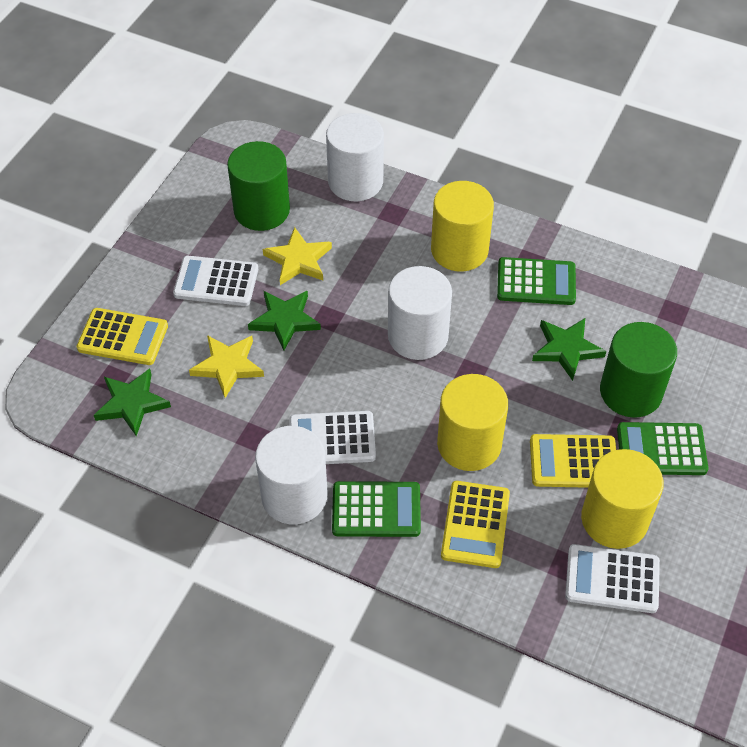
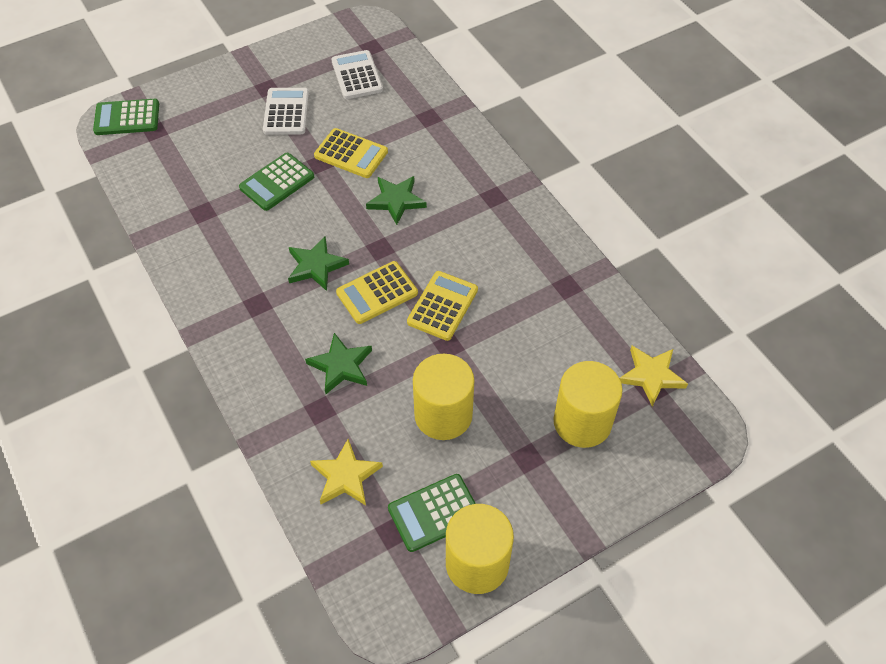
green cylinder: 2 -> 0
white calculator: 3 -> 2
white cylinder: 3 -> 0

